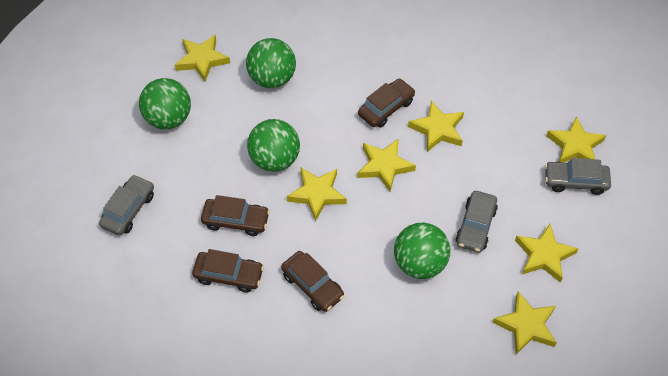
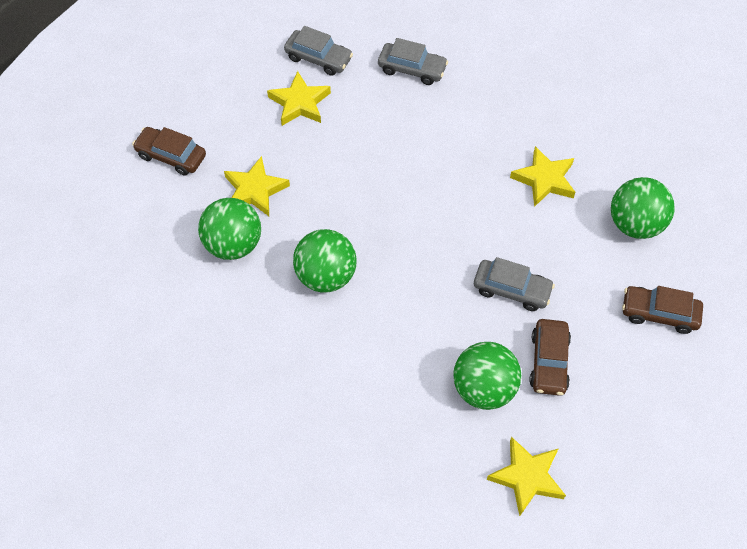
brown car: 4 -> 3
yellow star: 7 -> 4

